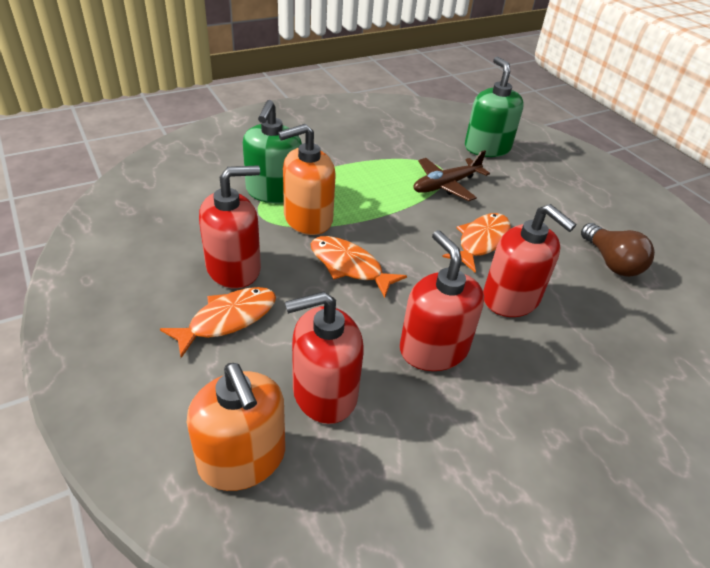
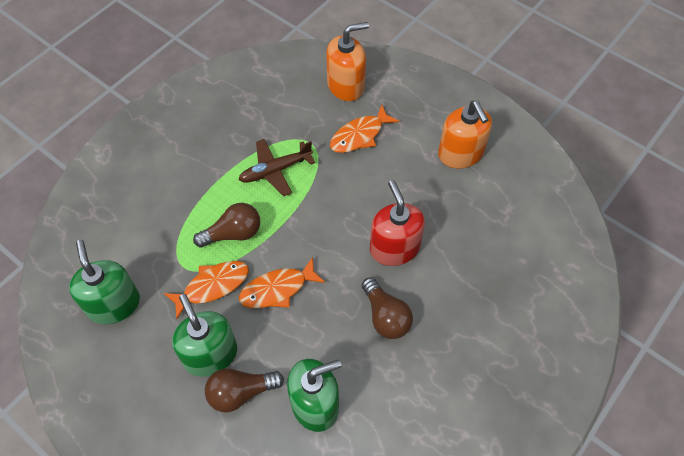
brown light bulb: 1 -> 3
green soap dispenser: 2 -> 3
red soap dispenser: 4 -> 1

